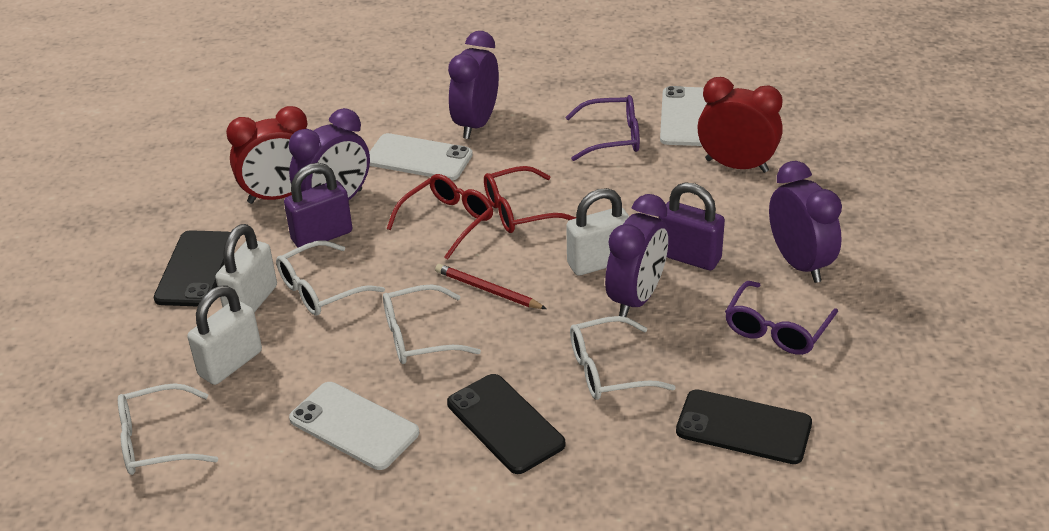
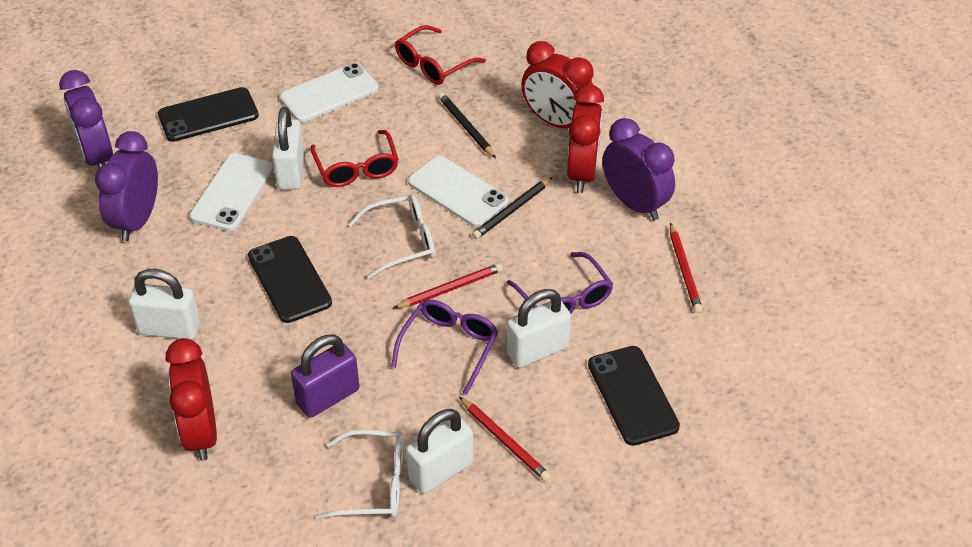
black pencil: 0 -> 2
purple clock: 4 -> 3
purple padlock: 2 -> 1
red clock: 2 -> 3
red pencil: 1 -> 3
white glasses: 4 -> 2
white padlock: 3 -> 4

